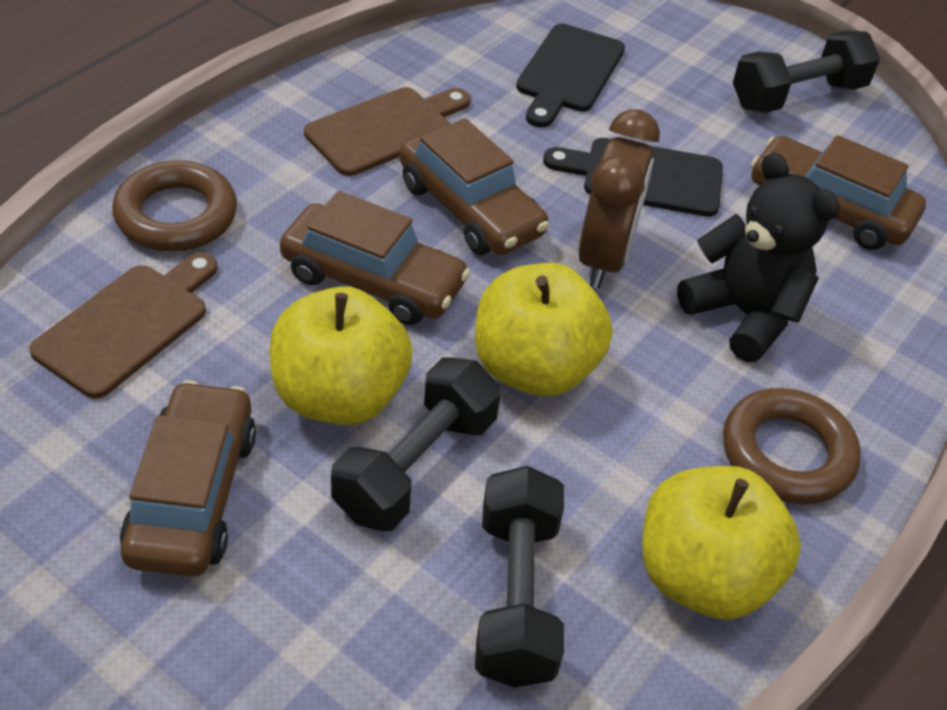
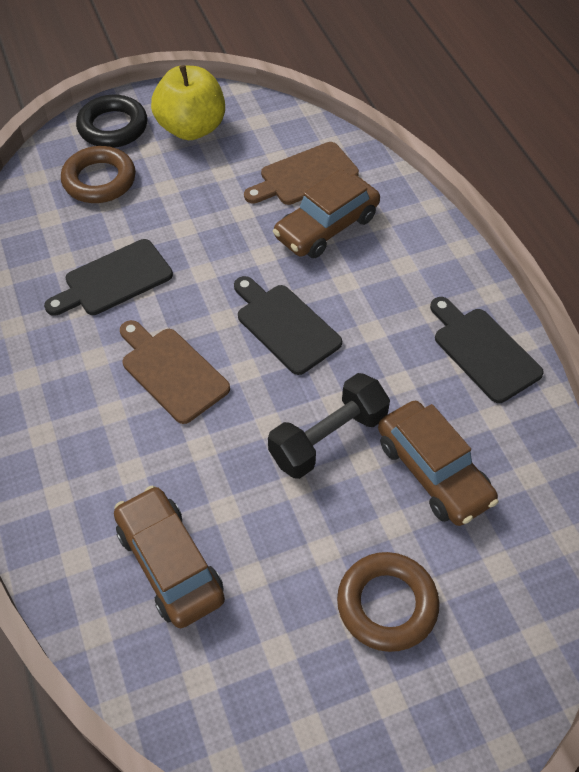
black cutting board: 2 -> 3
black dumbbell: 3 -> 1
black ring: 0 -> 1
black teddy bear: 1 -> 0
brown car: 4 -> 3
brown clock: 1 -> 0
yellow apple: 3 -> 1

